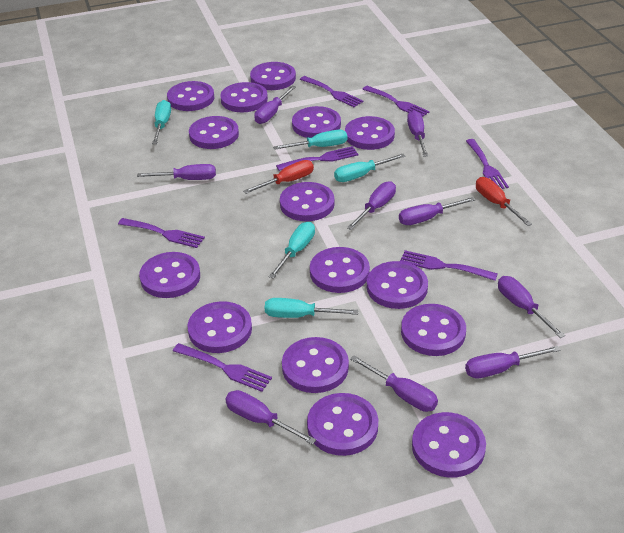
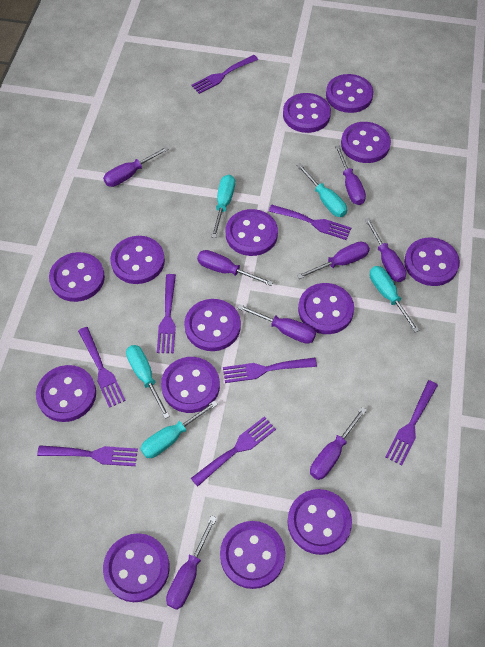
purple button: 15 -> 14
purple fork: 7 -> 8
purple screwdriver: 9 -> 8
red screwdriver: 2 -> 0

